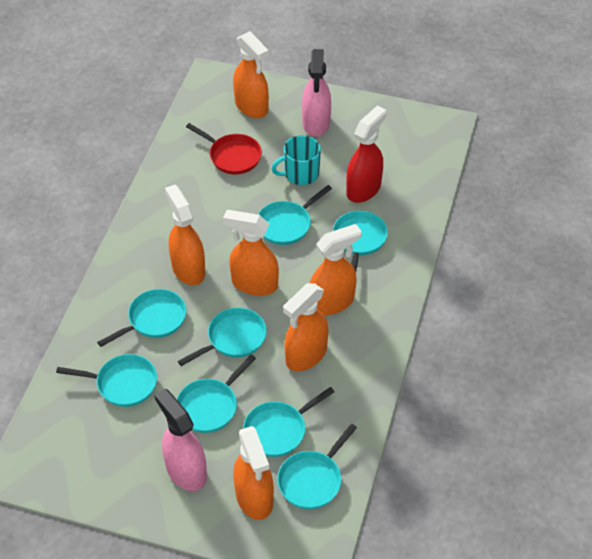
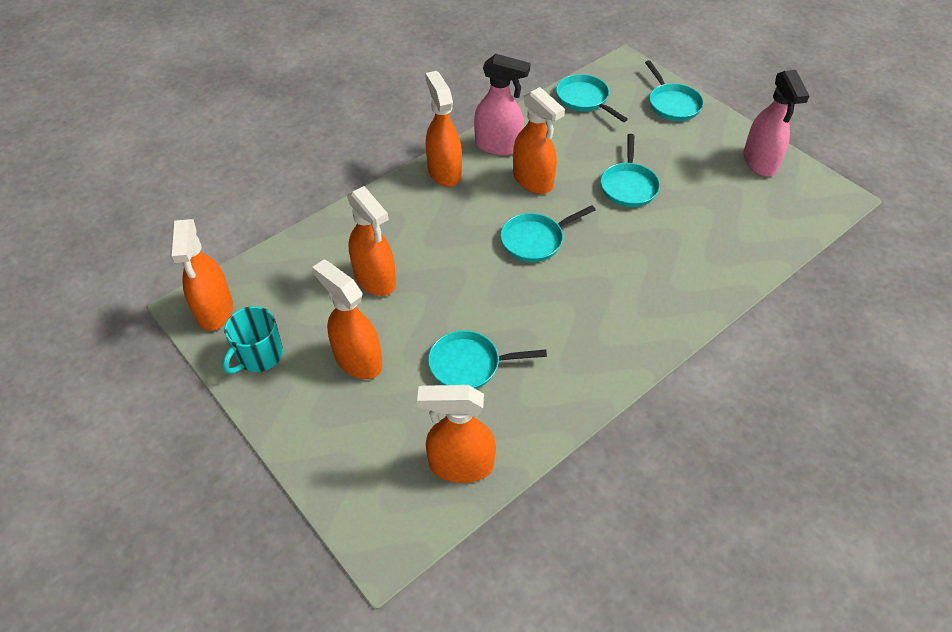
red pan: 1 -> 0
red spray bottle: 1 -> 0
turquoise pan: 8 -> 5

